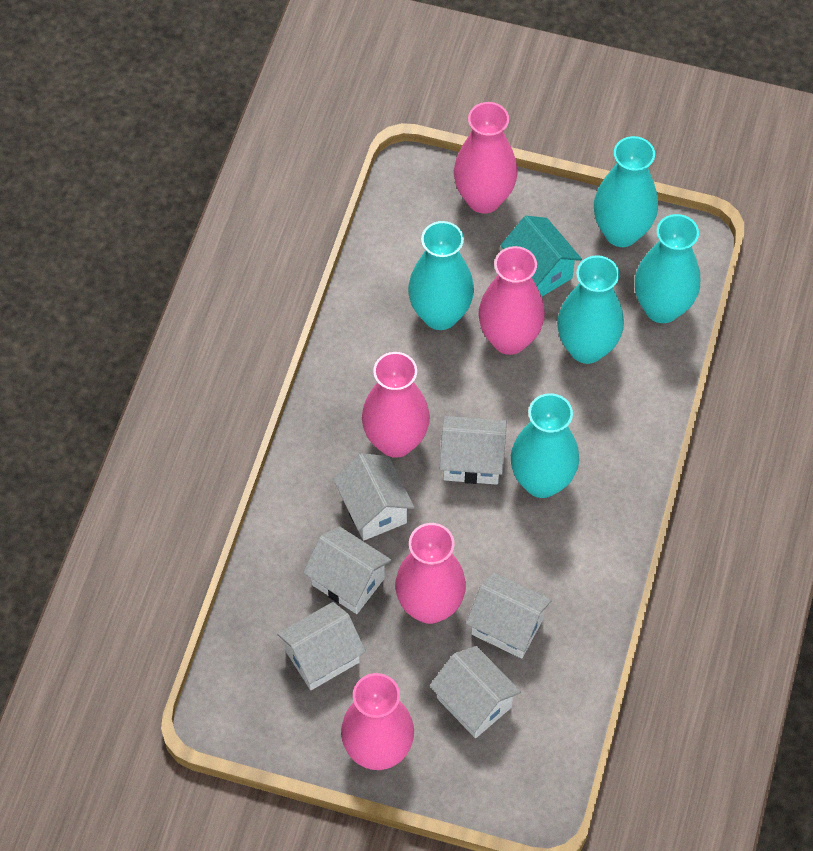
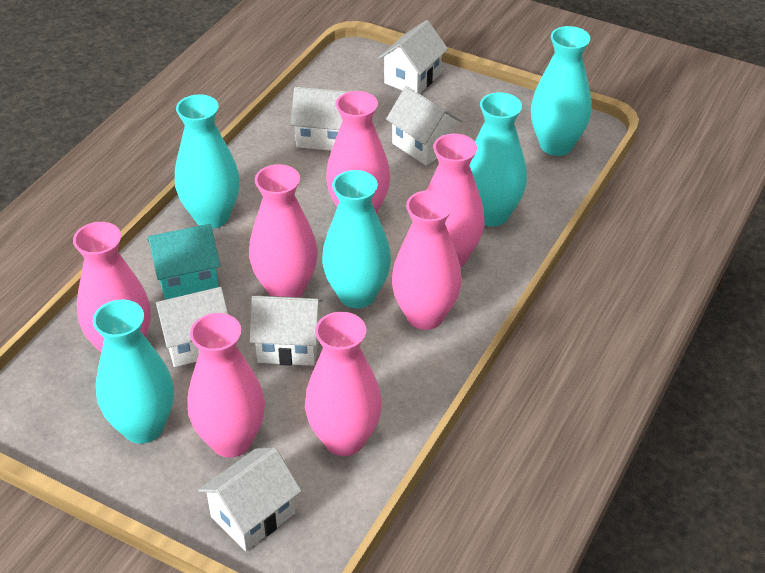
pink vase: 5 -> 7

